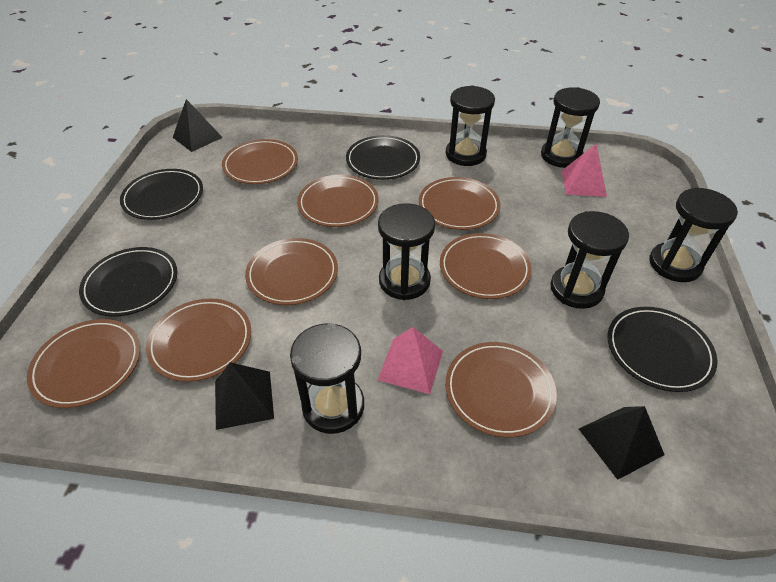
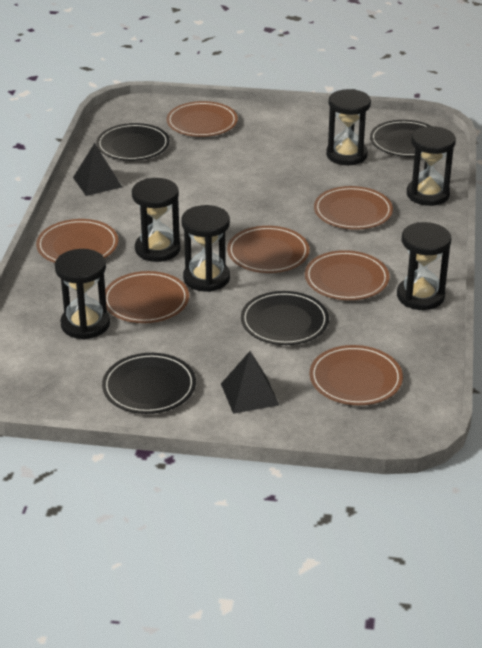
black pyramid: 3 -> 2
brown plate: 8 -> 7
pink pyramid: 2 -> 0

